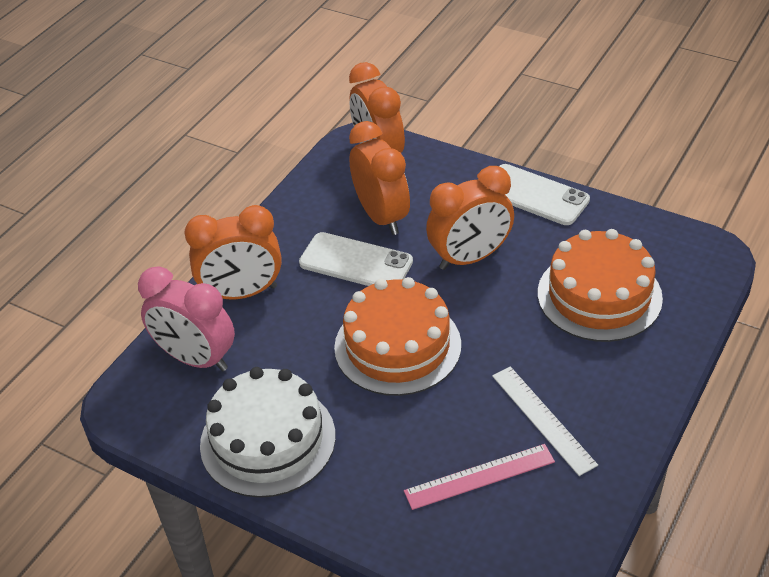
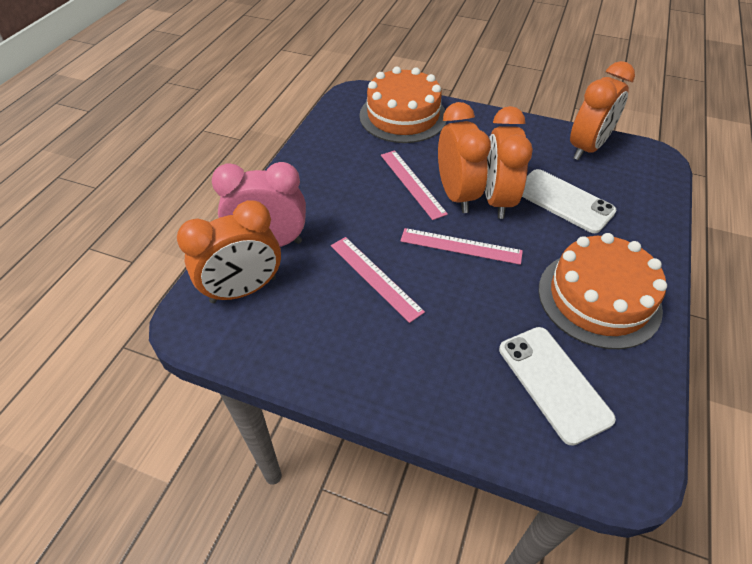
pink ruler: 1 -> 3
white cake: 1 -> 0
white ruler: 1 -> 0

